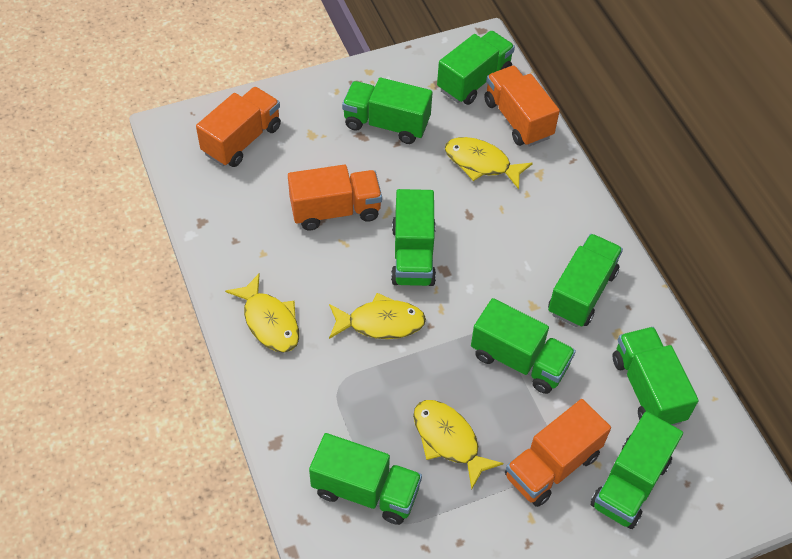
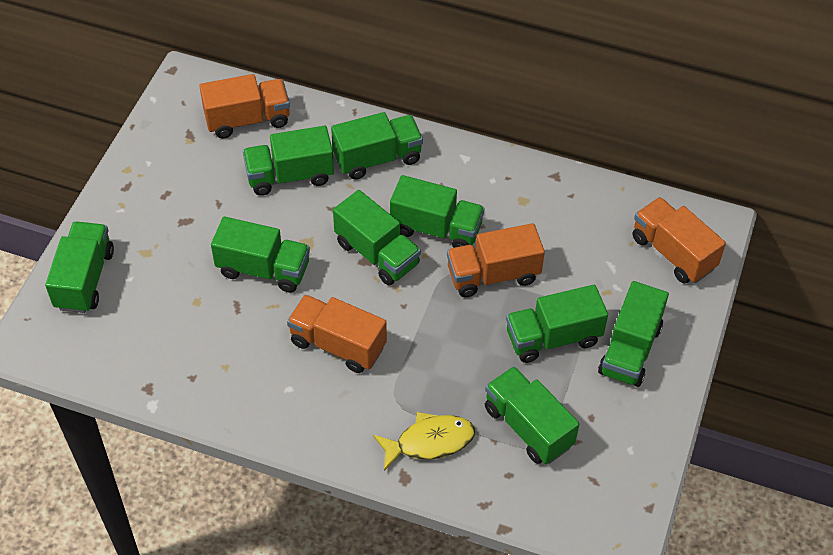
green truck: 8 -> 9
yellow fish: 4 -> 1

